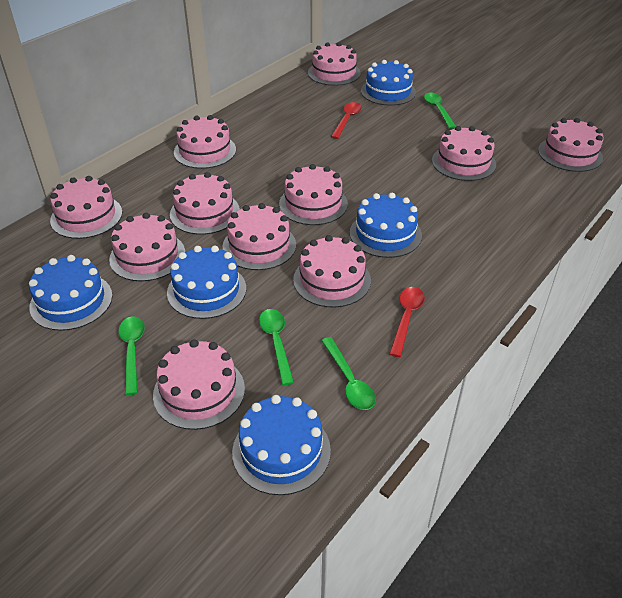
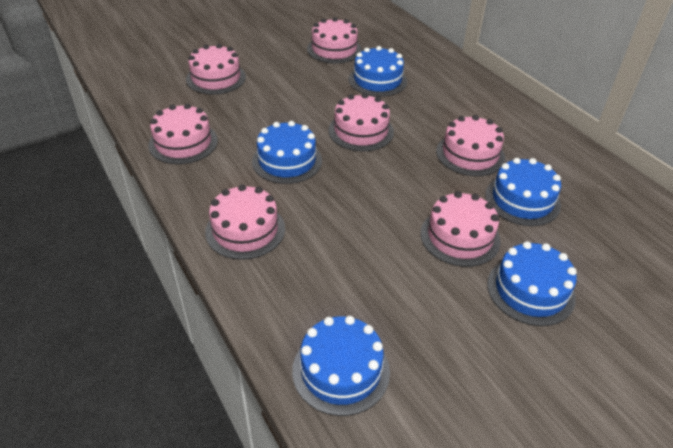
green spoon: 4 -> 0
pink cake: 11 -> 7
red spoon: 2 -> 0

